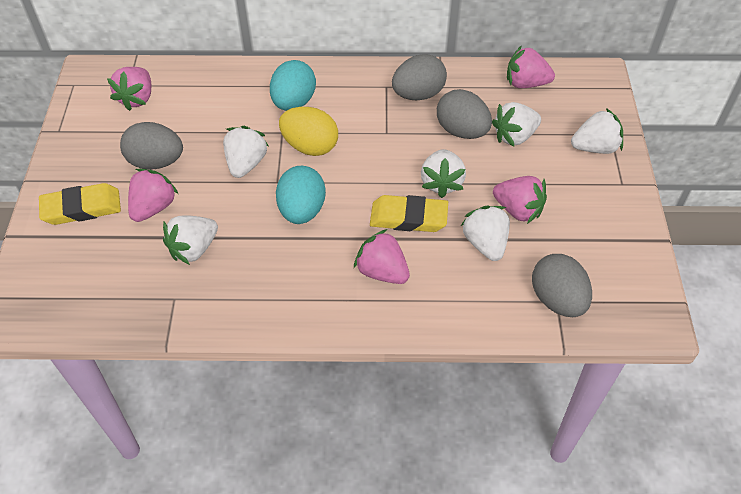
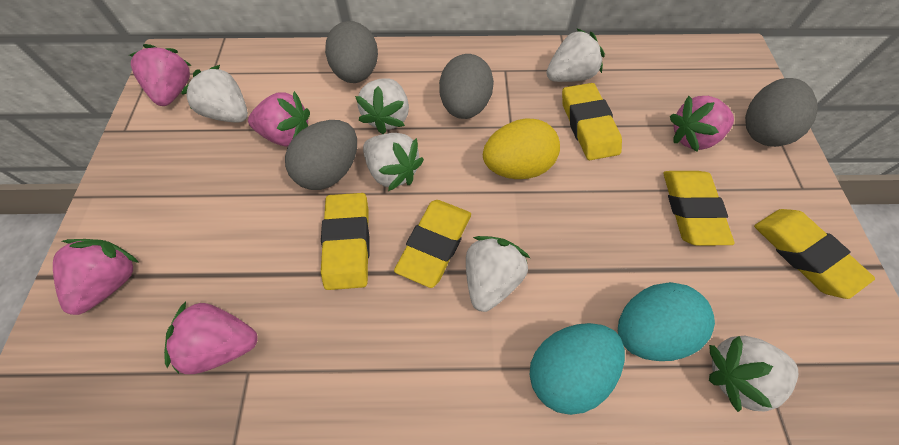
yellow eraser: 2 -> 5

